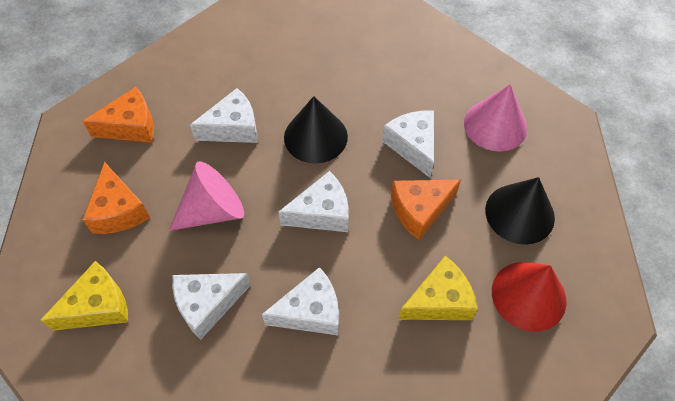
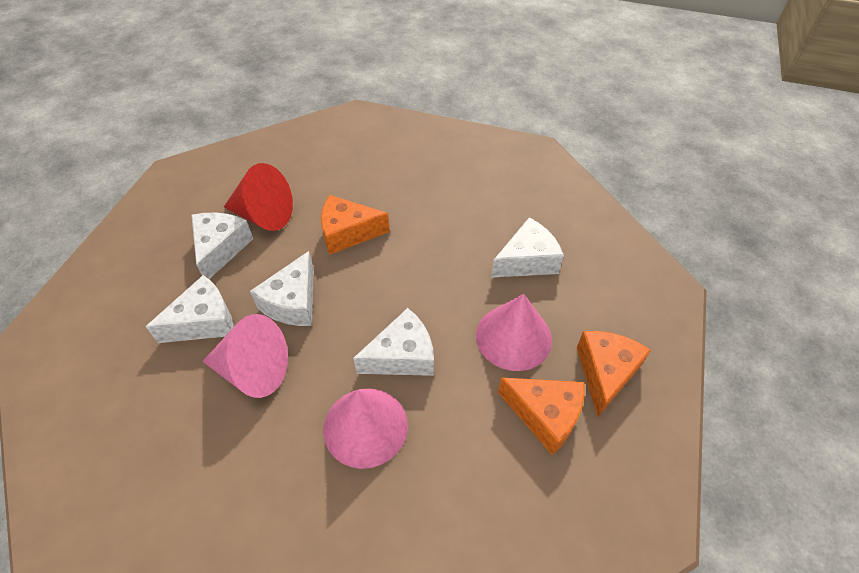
black cone: 2 -> 0
pink cone: 2 -> 3
yellow cheese: 2 -> 0

